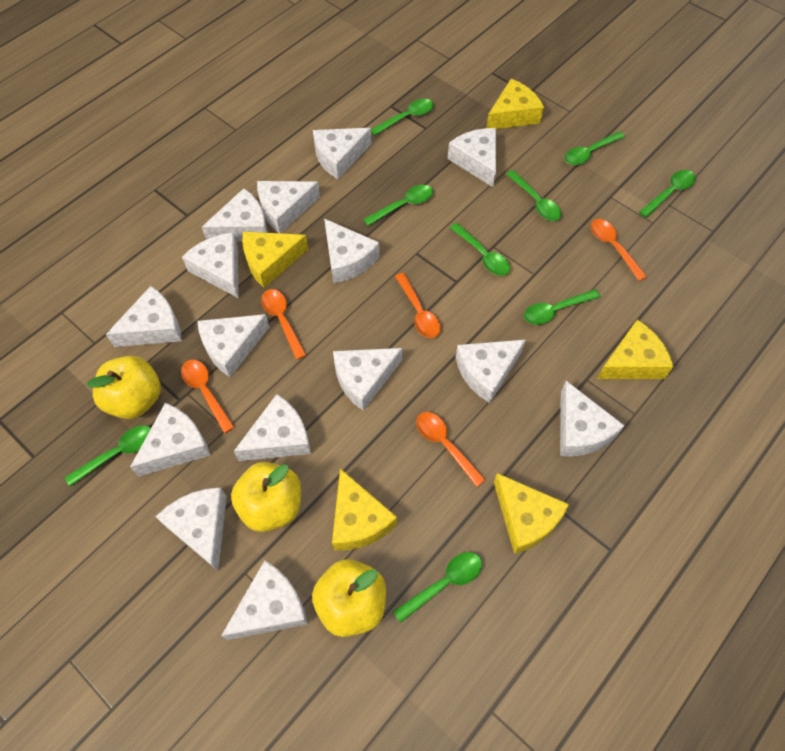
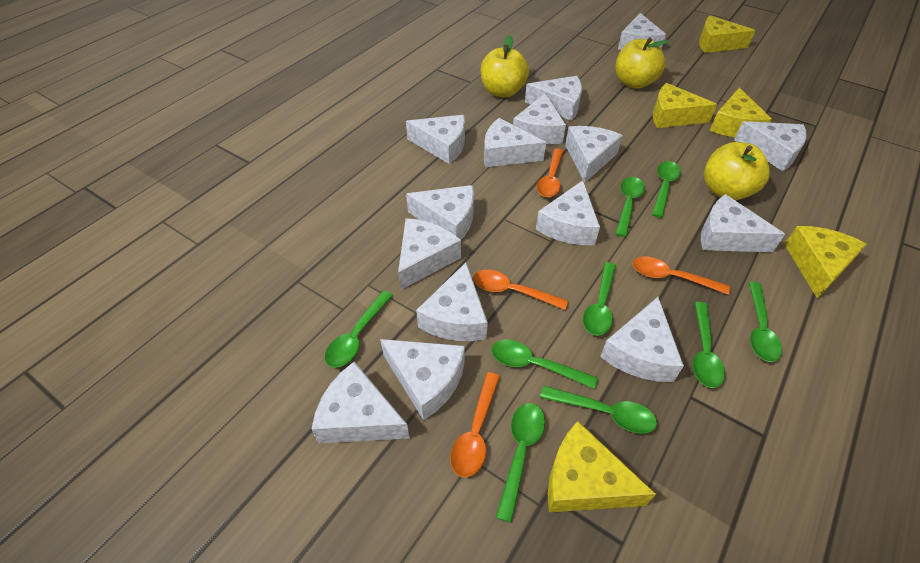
orange spoon: 5 -> 4

